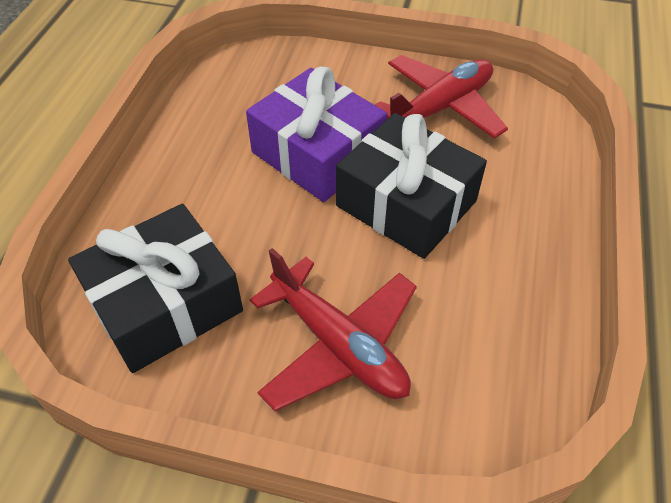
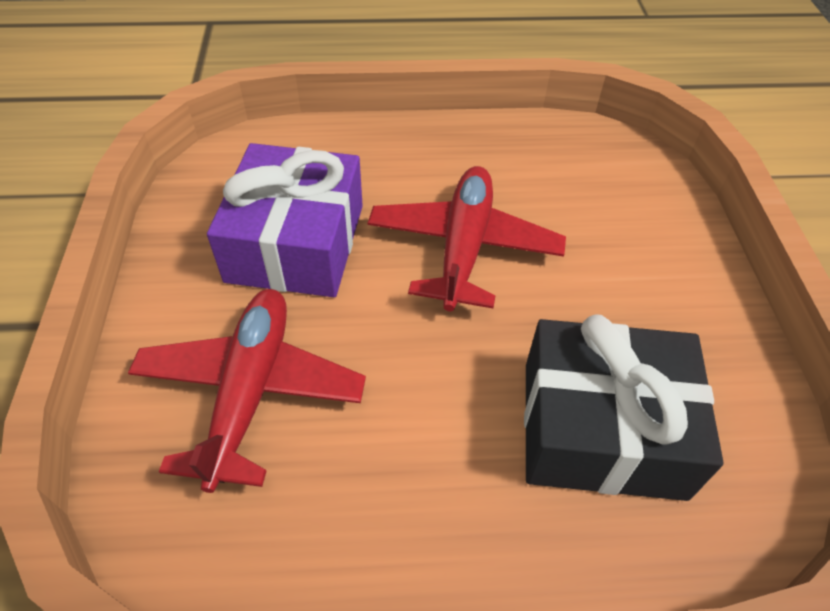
black gift: 2 -> 1

